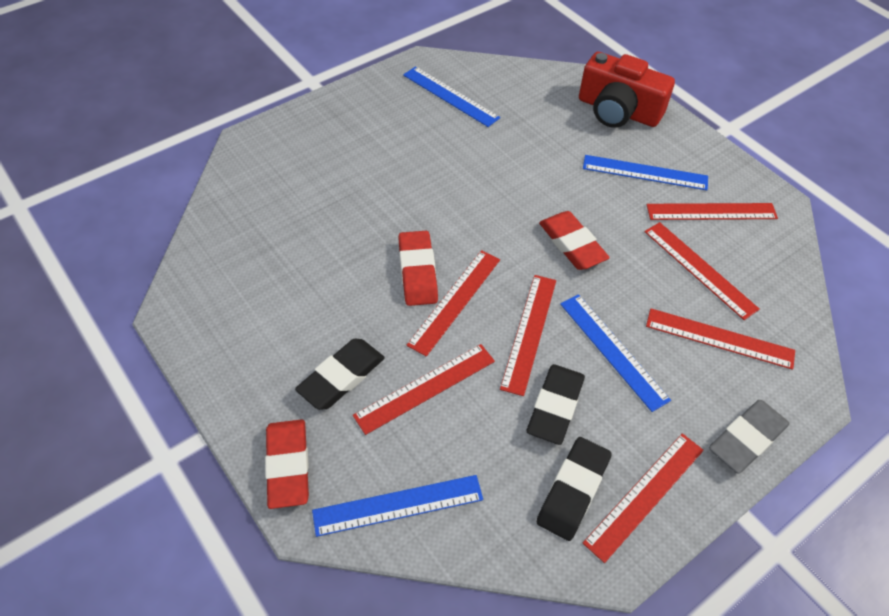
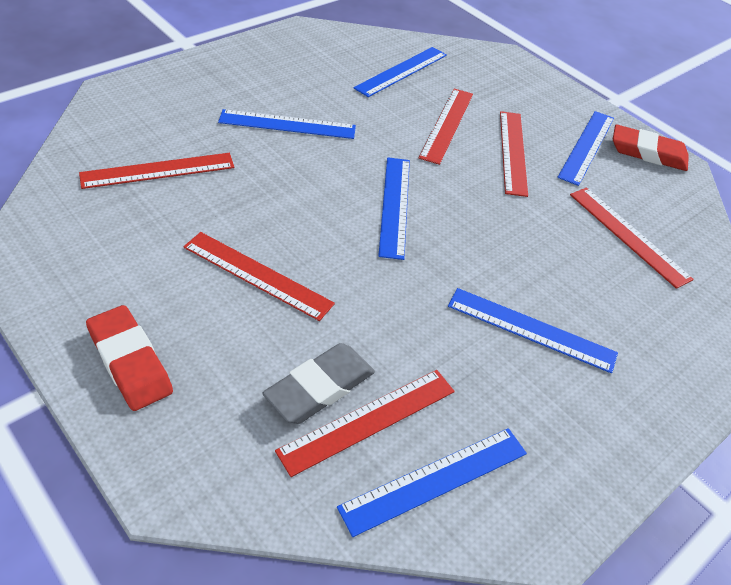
black eraser: 3 -> 0
blue ruler: 4 -> 6
red camera: 1 -> 0
red eraser: 3 -> 2
red ruler: 7 -> 6

